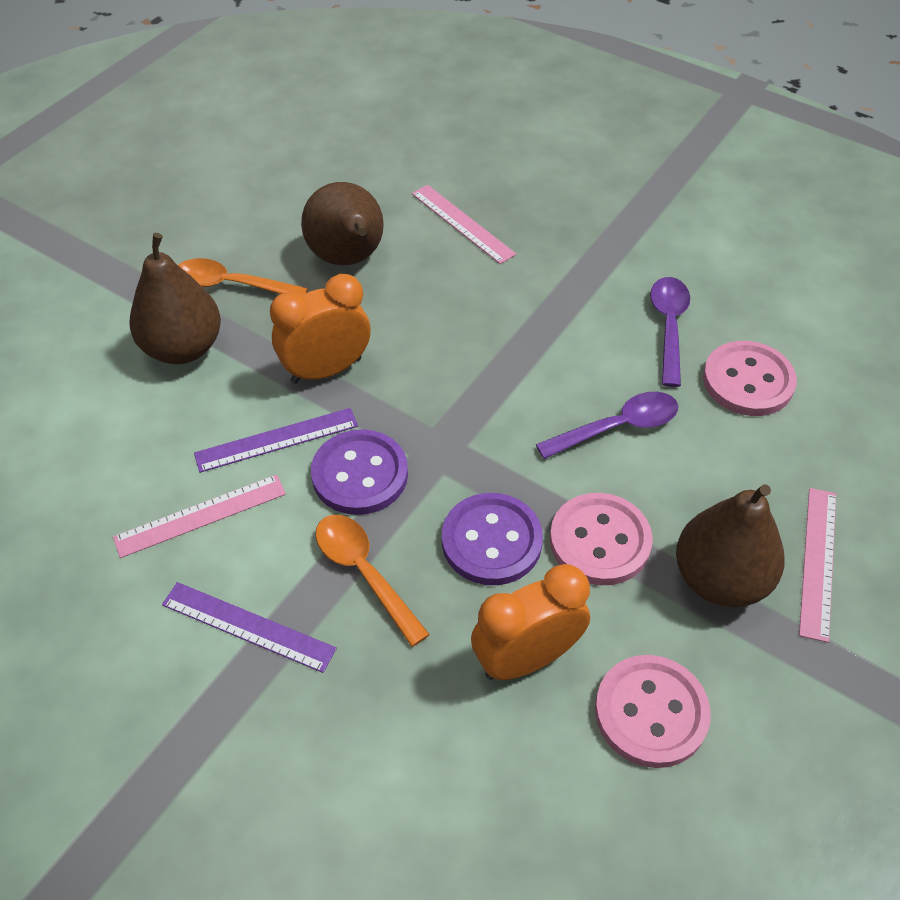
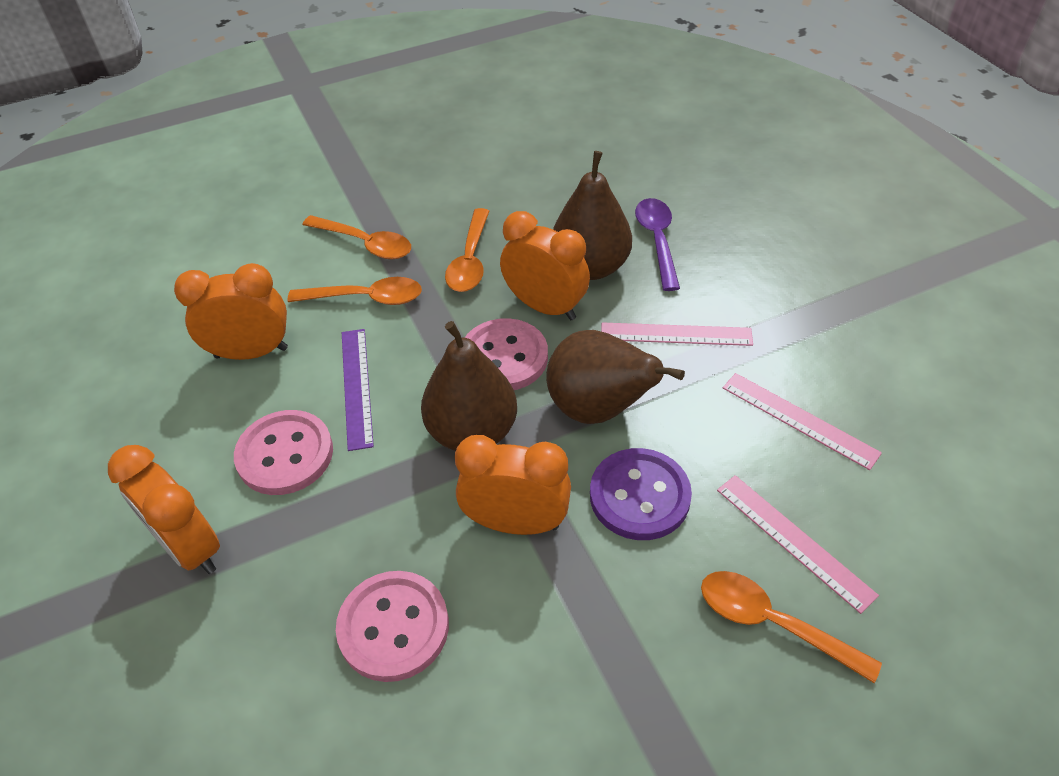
orange clock: 2 -> 4
orange spoon: 2 -> 4
purple button: 2 -> 1
purple ruler: 2 -> 1
purple spoon: 2 -> 1

